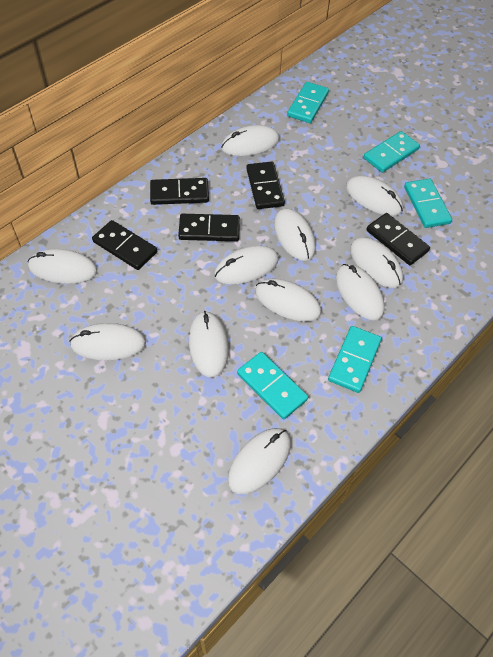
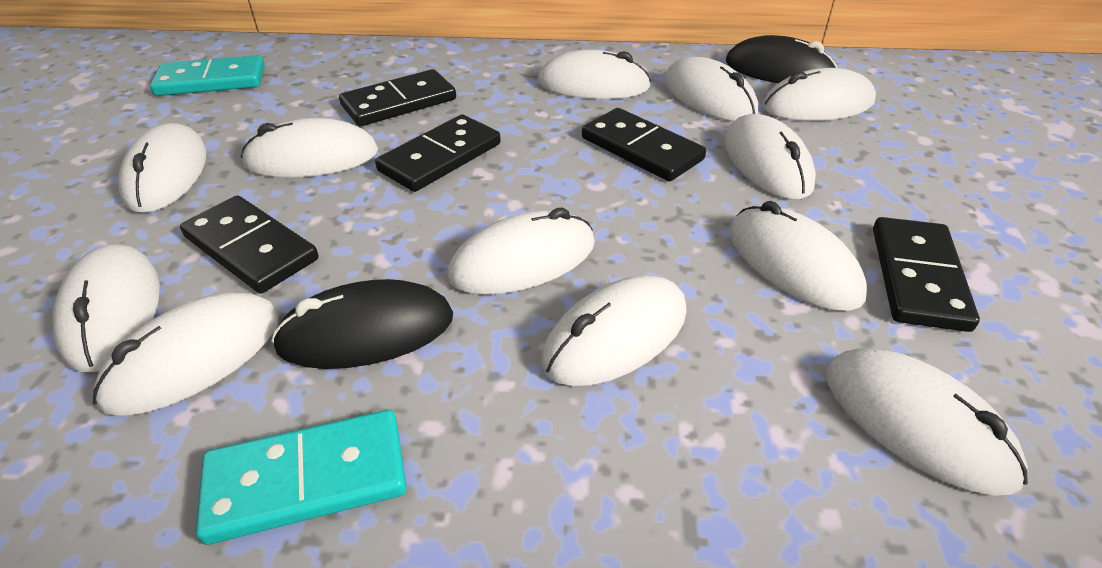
black mouse: 0 -> 2
turquoise domino: 5 -> 2
white mouse: 11 -> 12

